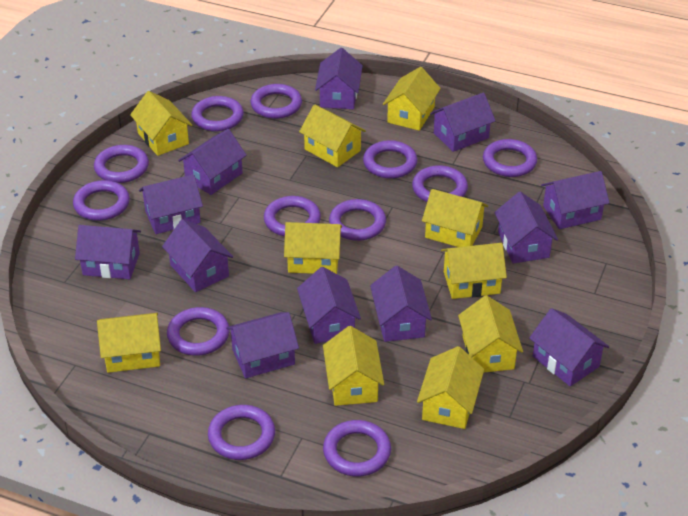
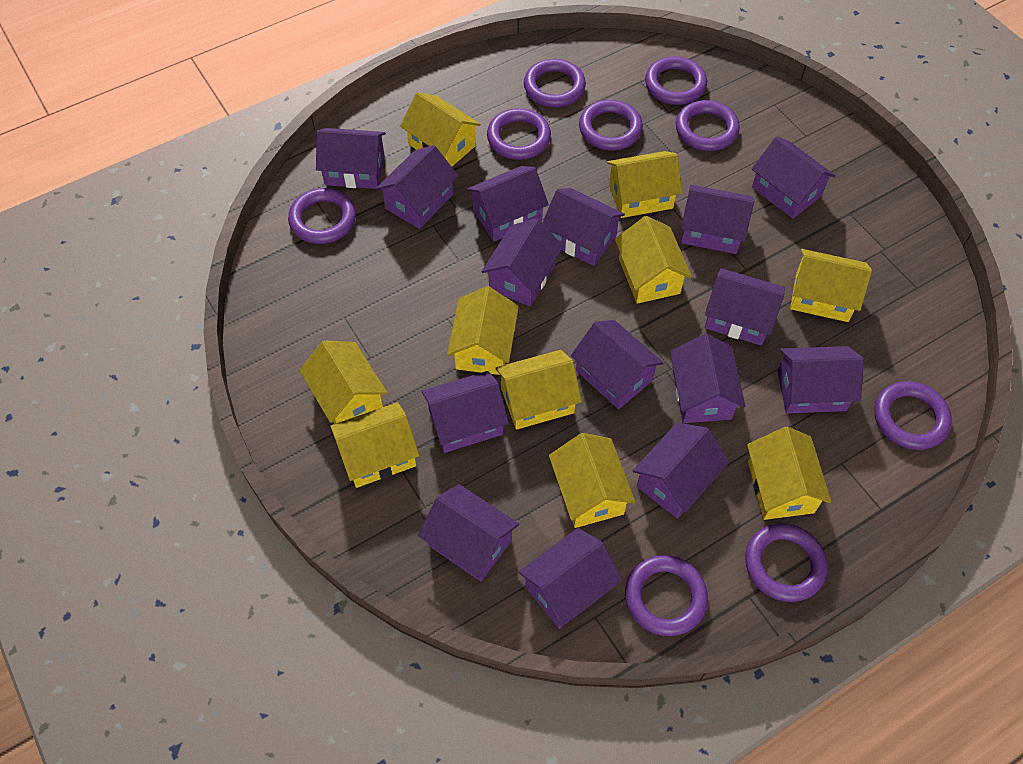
purple house: 12 -> 15
purple ring: 12 -> 9

